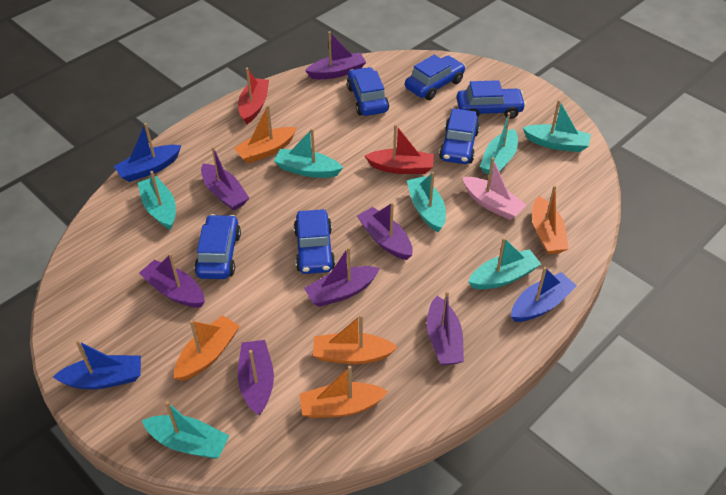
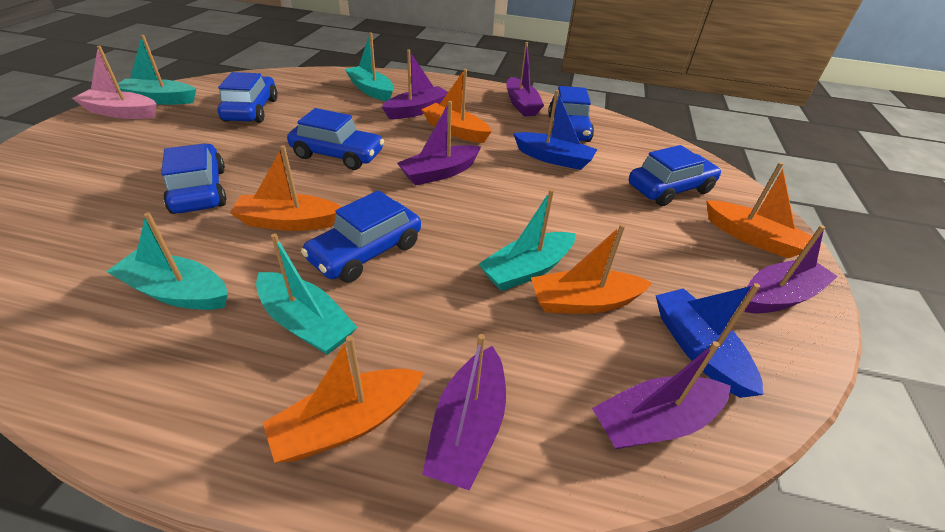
blue boat: 3 -> 2
purple boat: 7 -> 6
red boat: 2 -> 0
turquoise boat: 7 -> 5

